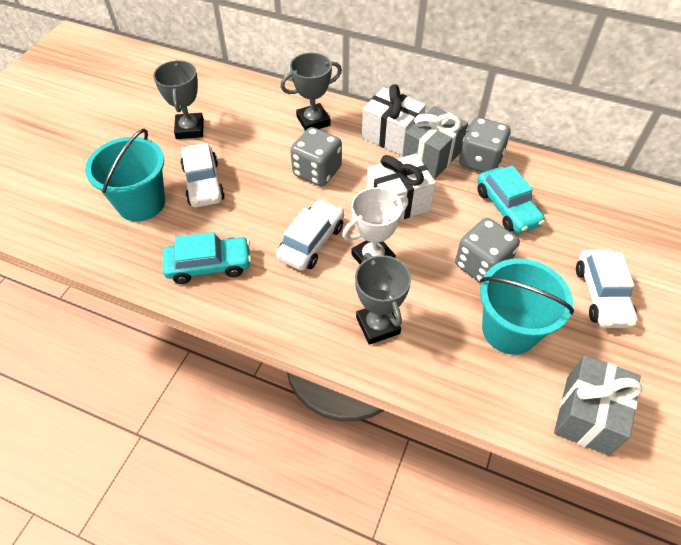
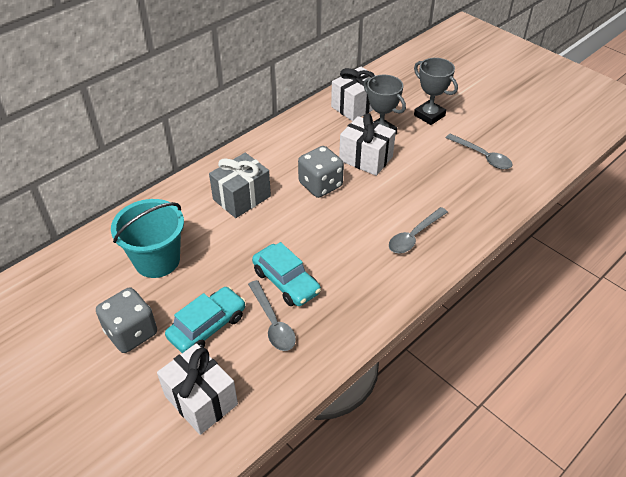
grey dice: 3 -> 2
grey gift: 2 -> 1
grey spoon: 0 -> 3
grey trophy: 3 -> 2
turquoise bucket: 2 -> 1
white car: 3 -> 0
white gift: 2 -> 3
white trophy: 1 -> 0

